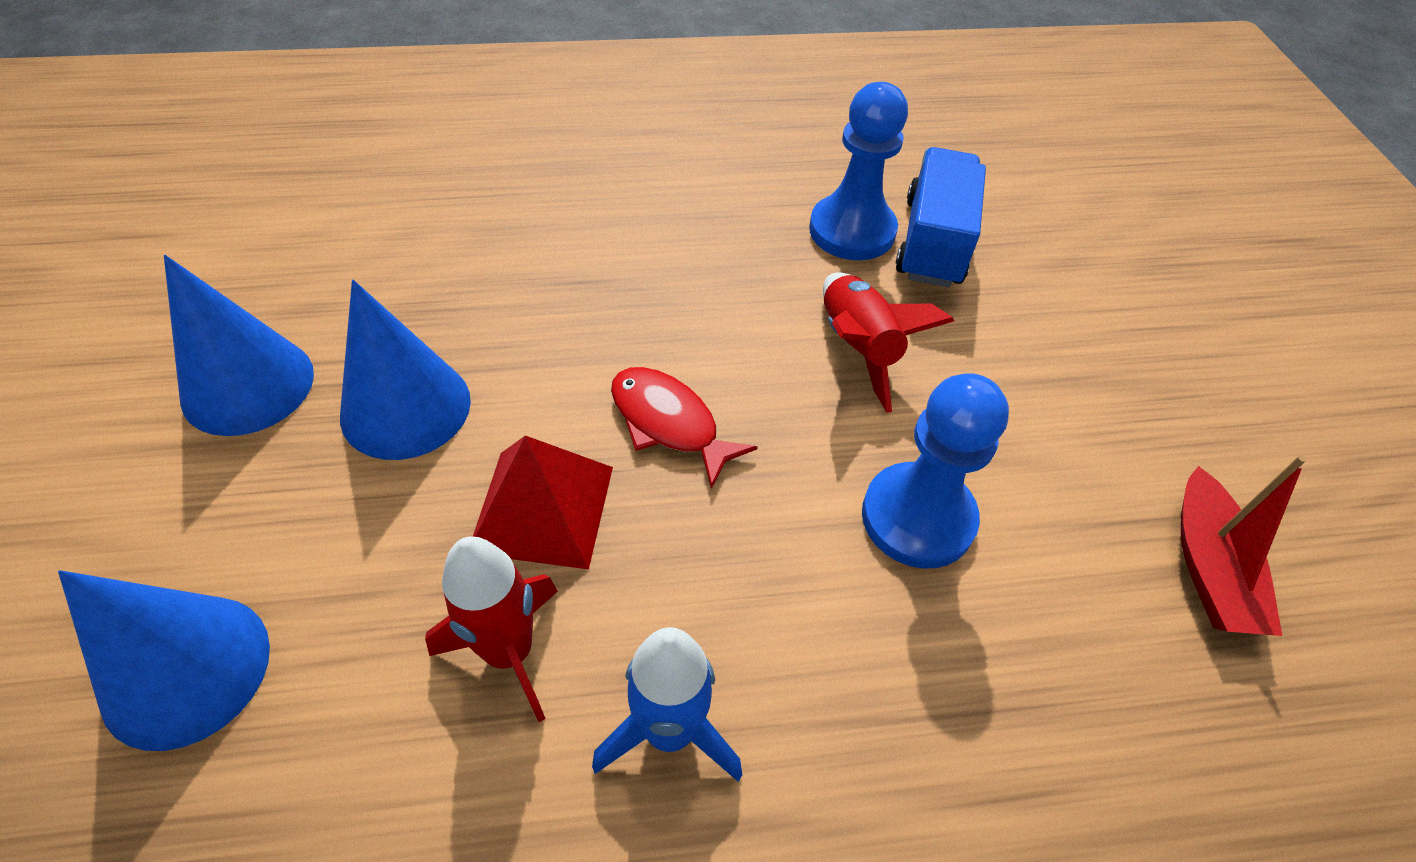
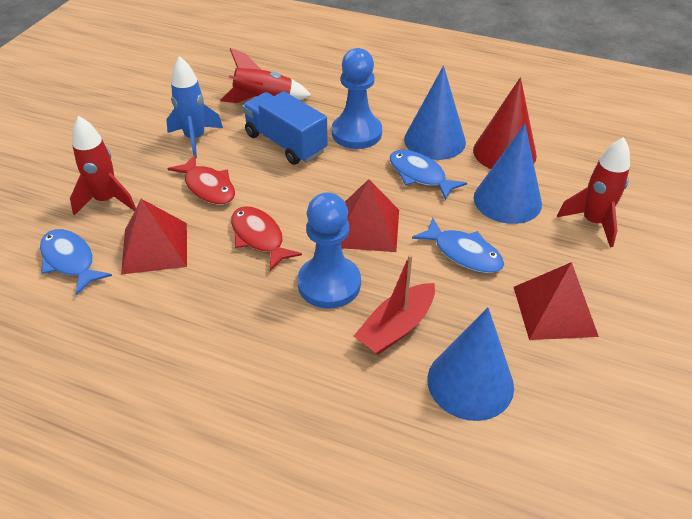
blue fish: 0 -> 3
red cone: 0 -> 1
red fish: 1 -> 2
red pyramid: 1 -> 3
red rocket: 2 -> 3

